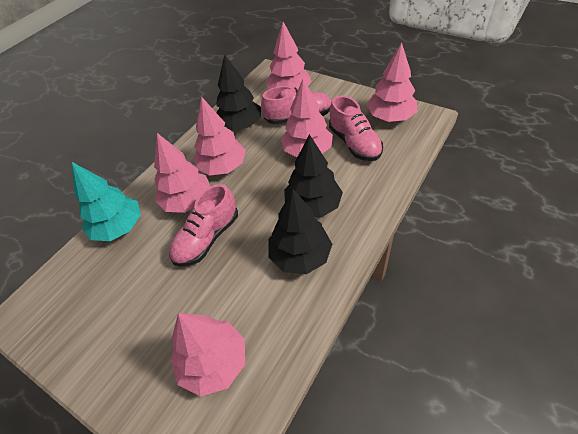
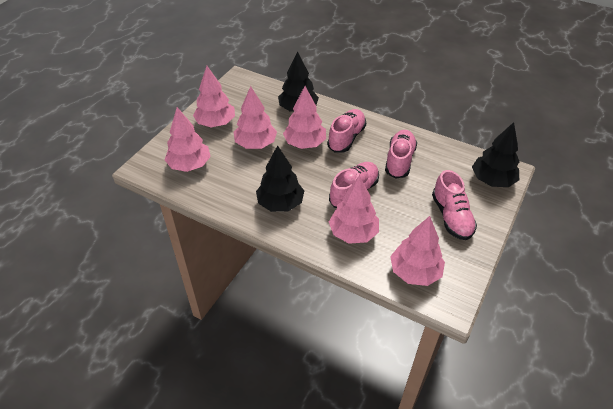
pink shoe: 3 -> 4
turquoise tree: 1 -> 0

